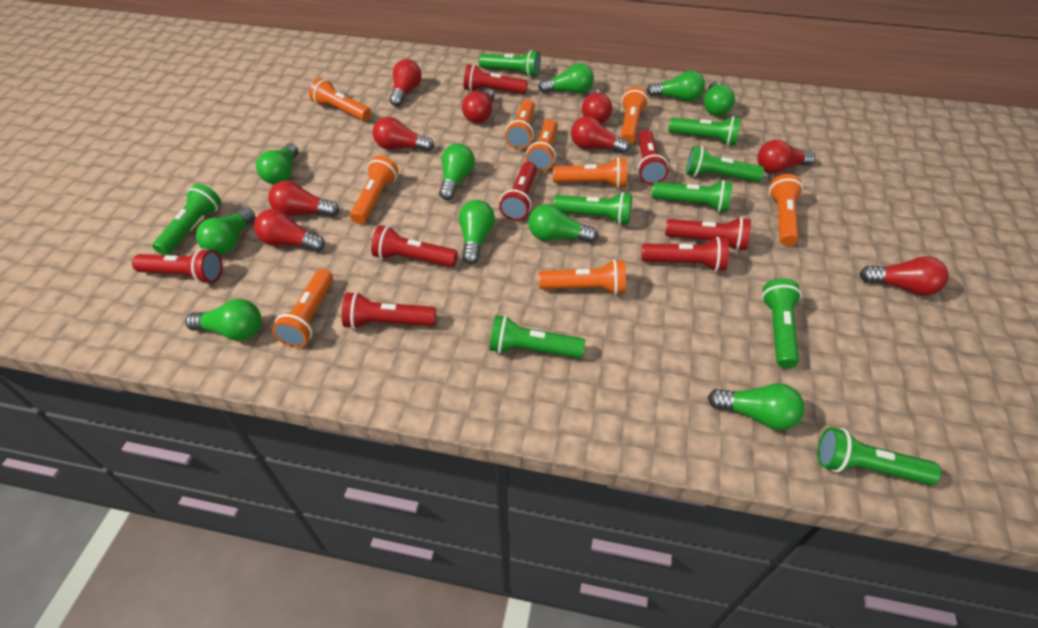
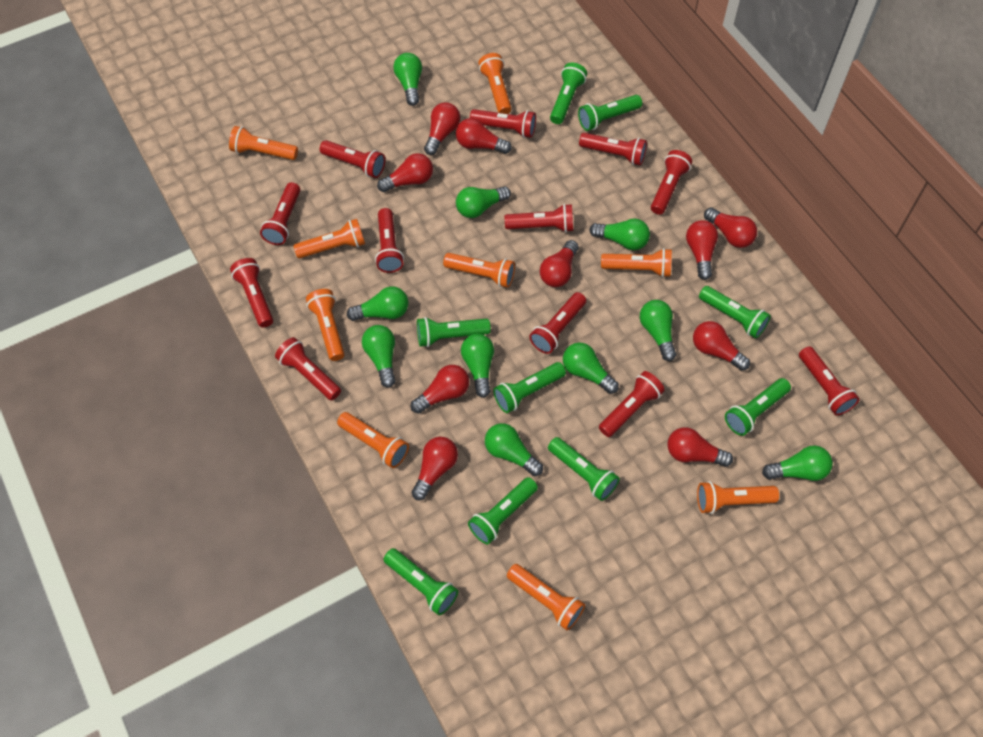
red flashlight: 8 -> 12
red light bulb: 9 -> 10

